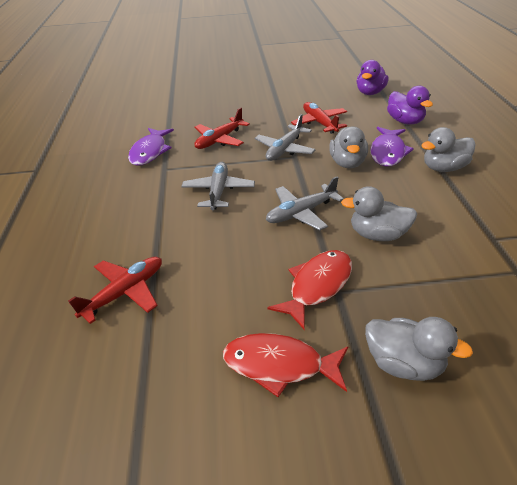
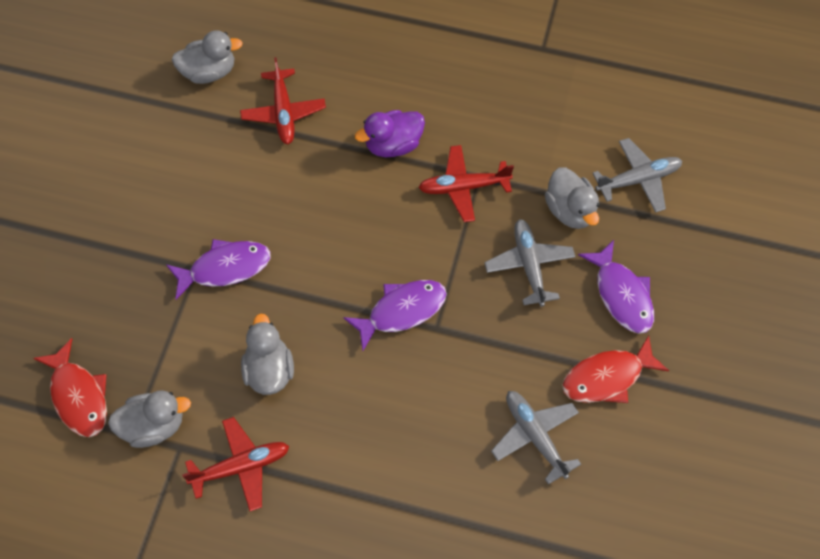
purple duck: 2 -> 1
purple fish: 2 -> 3

